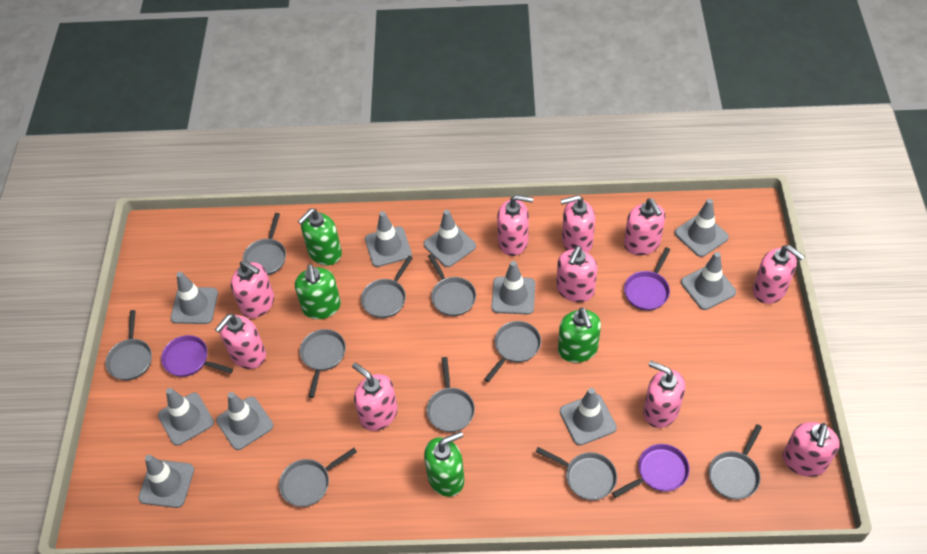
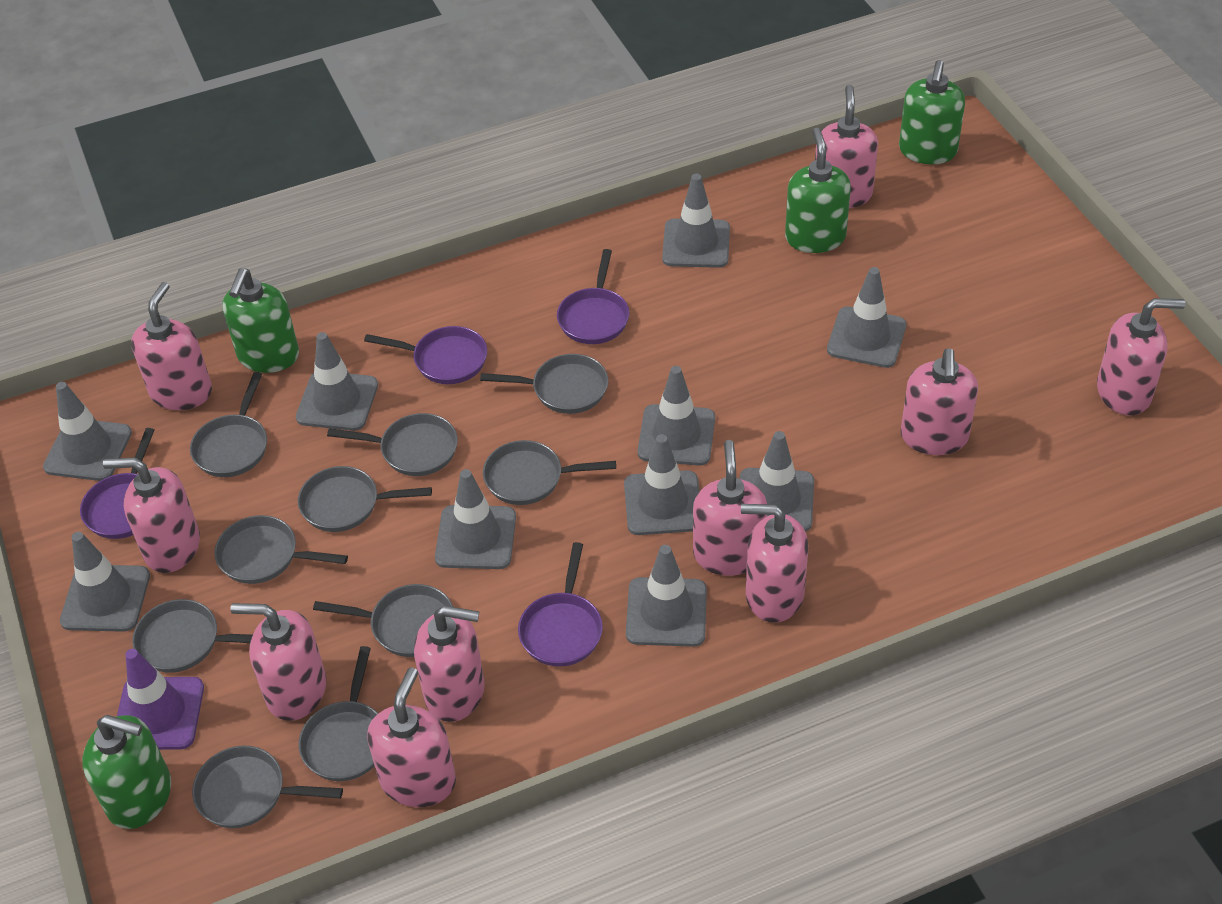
purple pan: 3 -> 4
purple traffic cone: 0 -> 1

